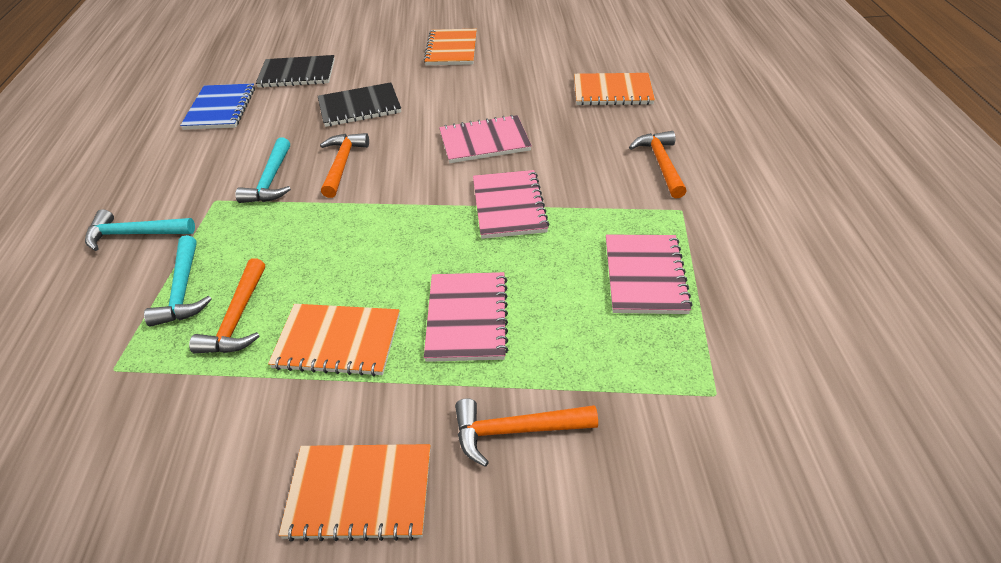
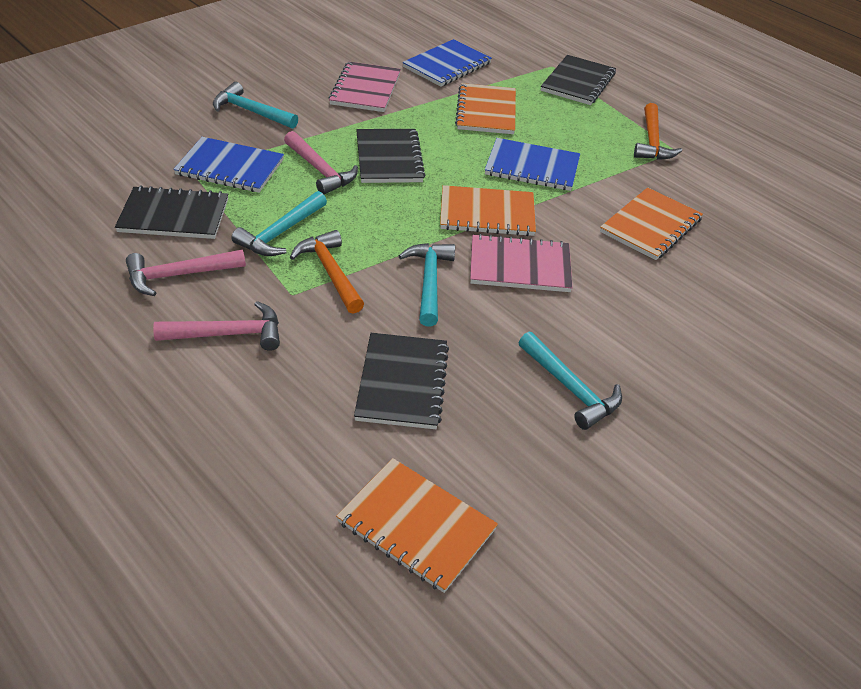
black notebook: 2 -> 4
blue notebook: 1 -> 3
orange hammer: 4 -> 2
pink hammer: 0 -> 3
pink notebook: 4 -> 2
turquoise hammer: 3 -> 4

